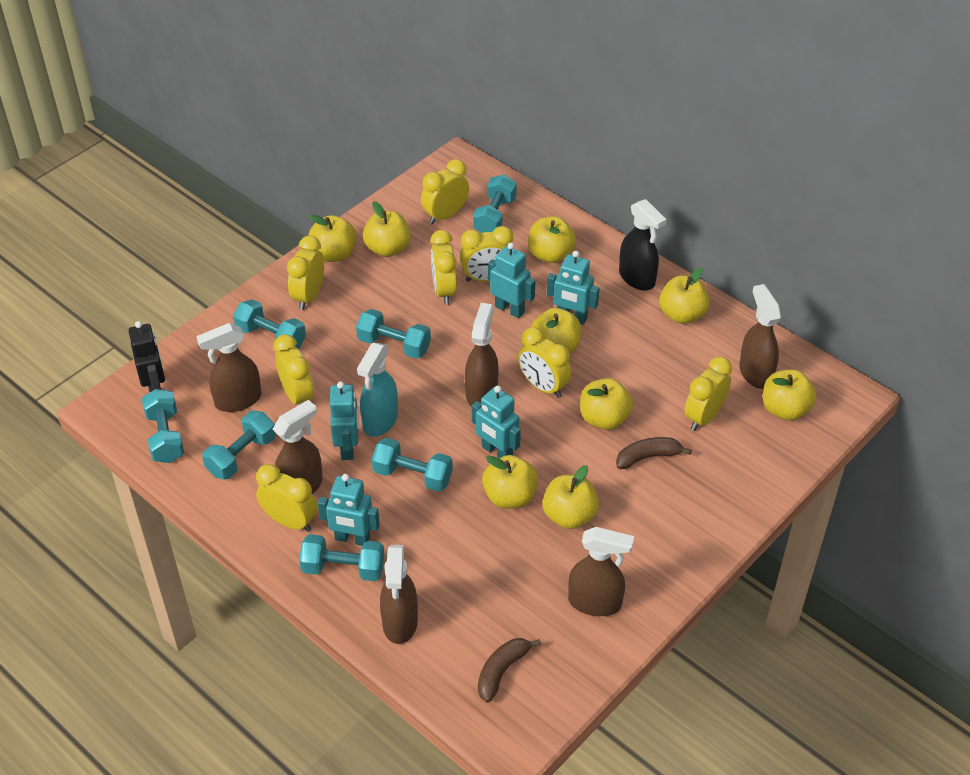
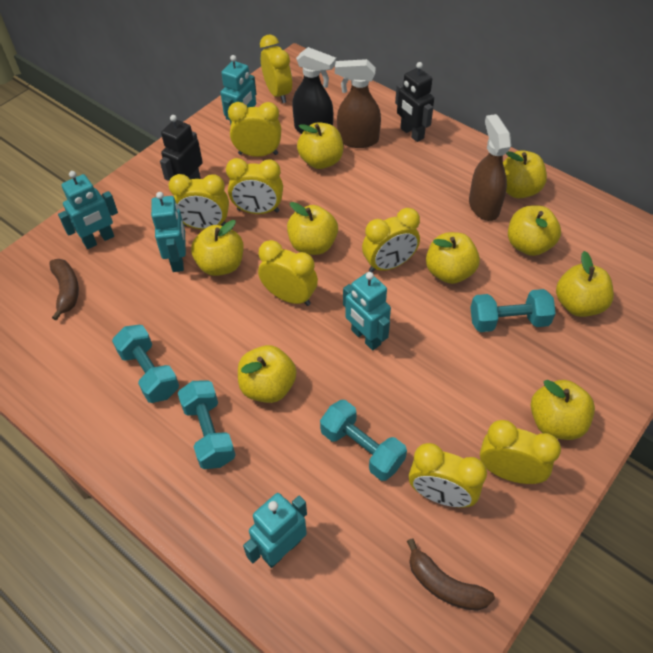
black robot: 1 -> 2
brown spray bottle: 6 -> 2
turquoise dumbbell: 7 -> 4
turquoise spray bottle: 1 -> 0

